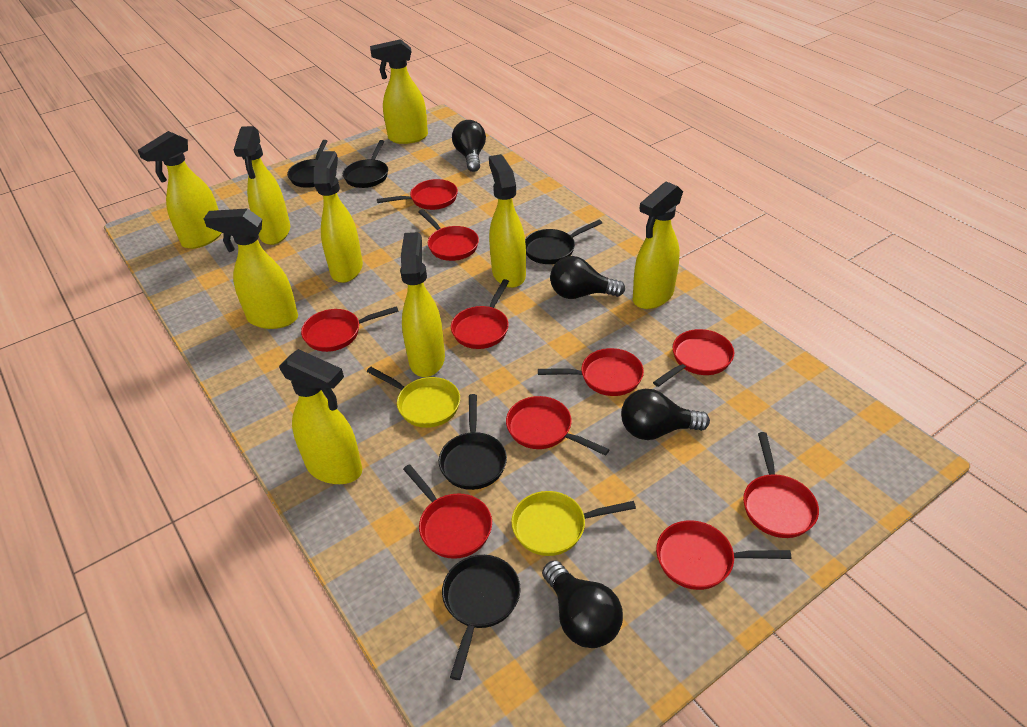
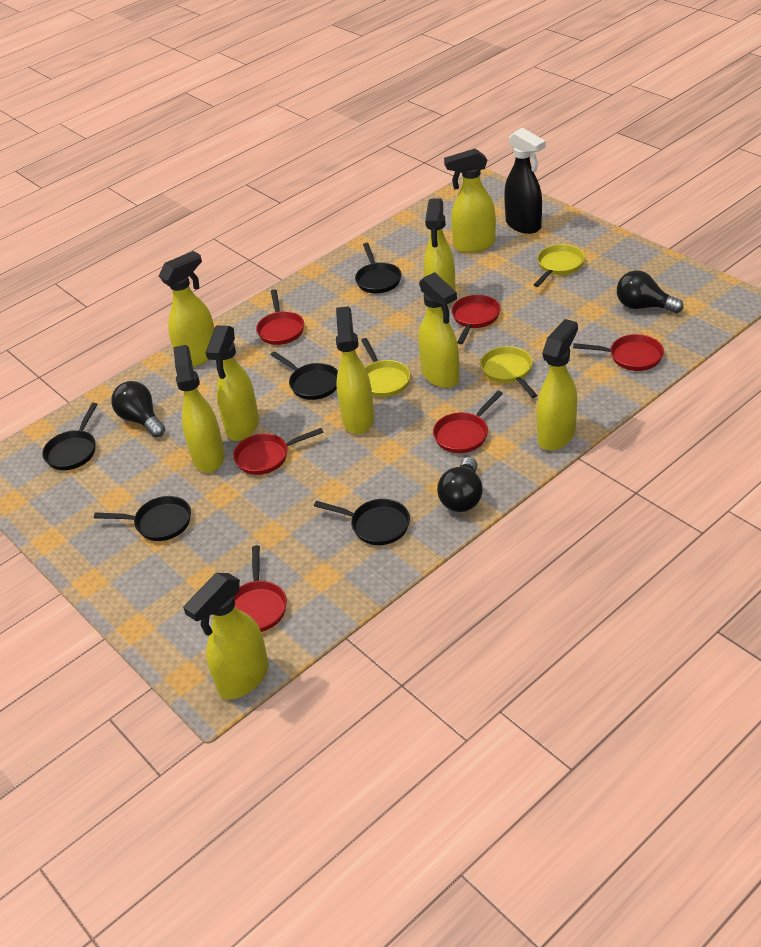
black light bulb: 4 -> 3
black spray bottle: 0 -> 1
red pan: 10 -> 6
yellow pan: 2 -> 3

